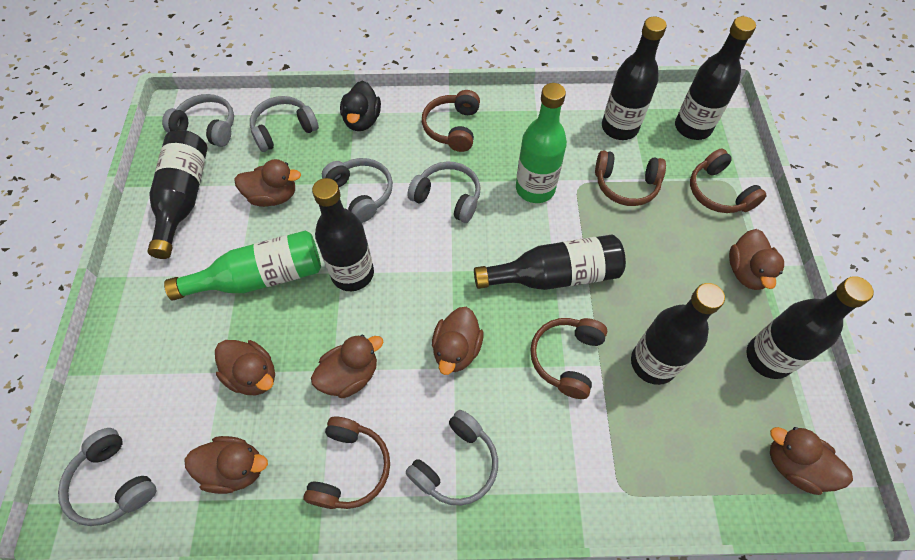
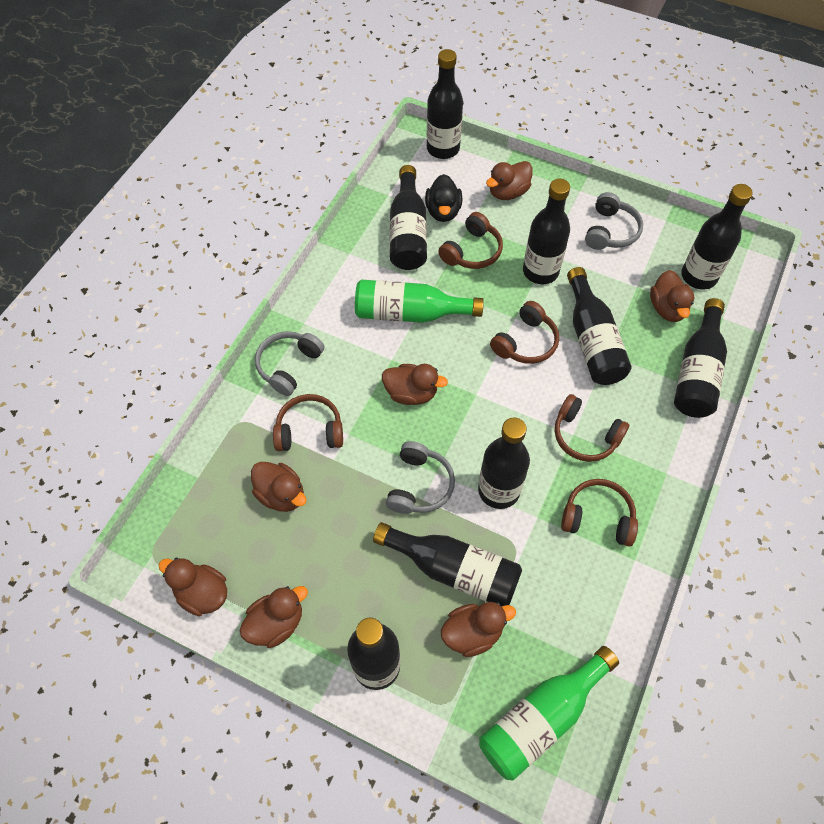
black bottle: 7 -> 9
grey headphones: 6 -> 3

